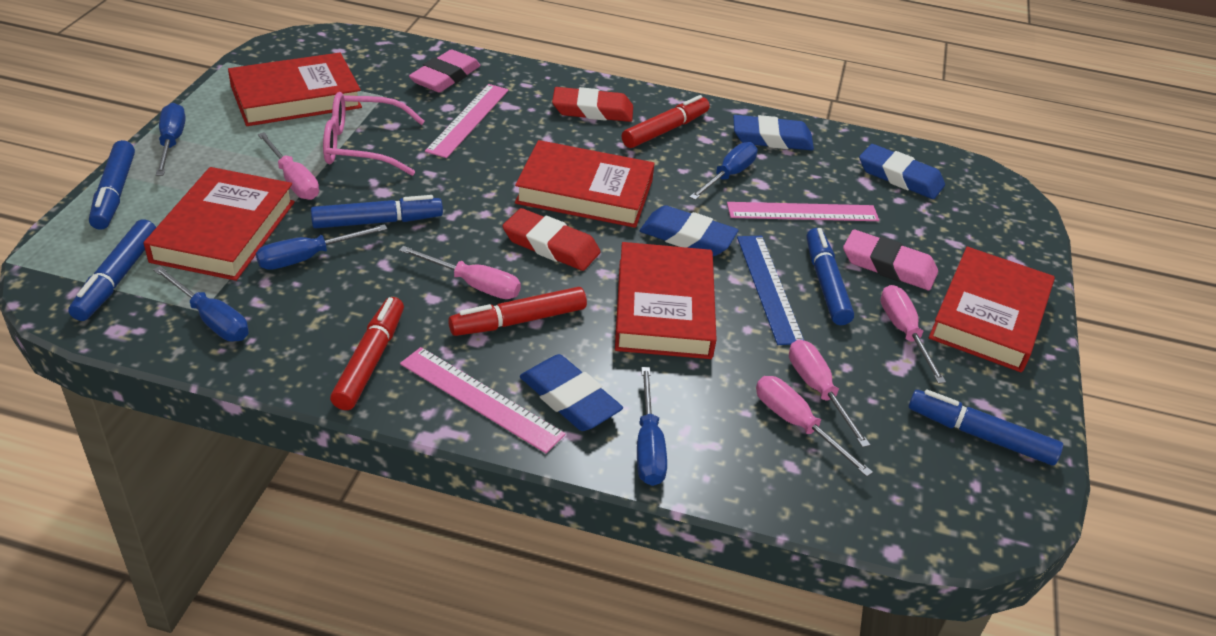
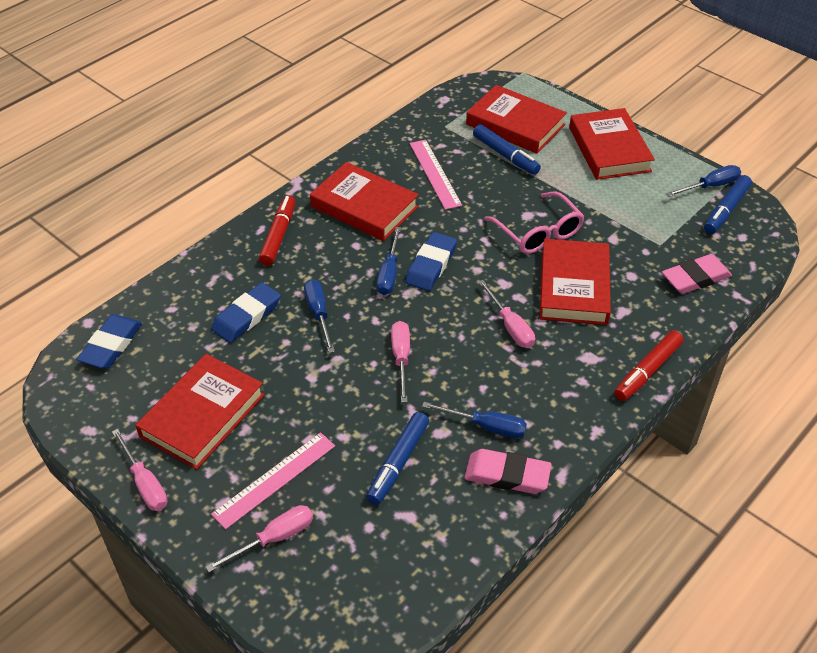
blue eraser: 4 -> 3
blue marker: 5 -> 3
blue ruler: 1 -> 0
blue screwdriver: 5 -> 4
pink ruler: 3 -> 2
pink screwdriver: 5 -> 4
red eraser: 2 -> 0
red marker: 3 -> 2

